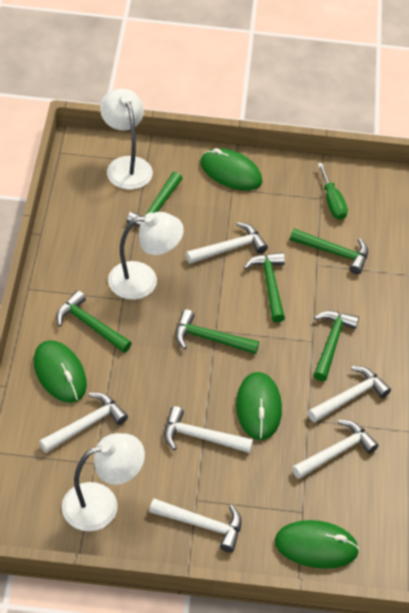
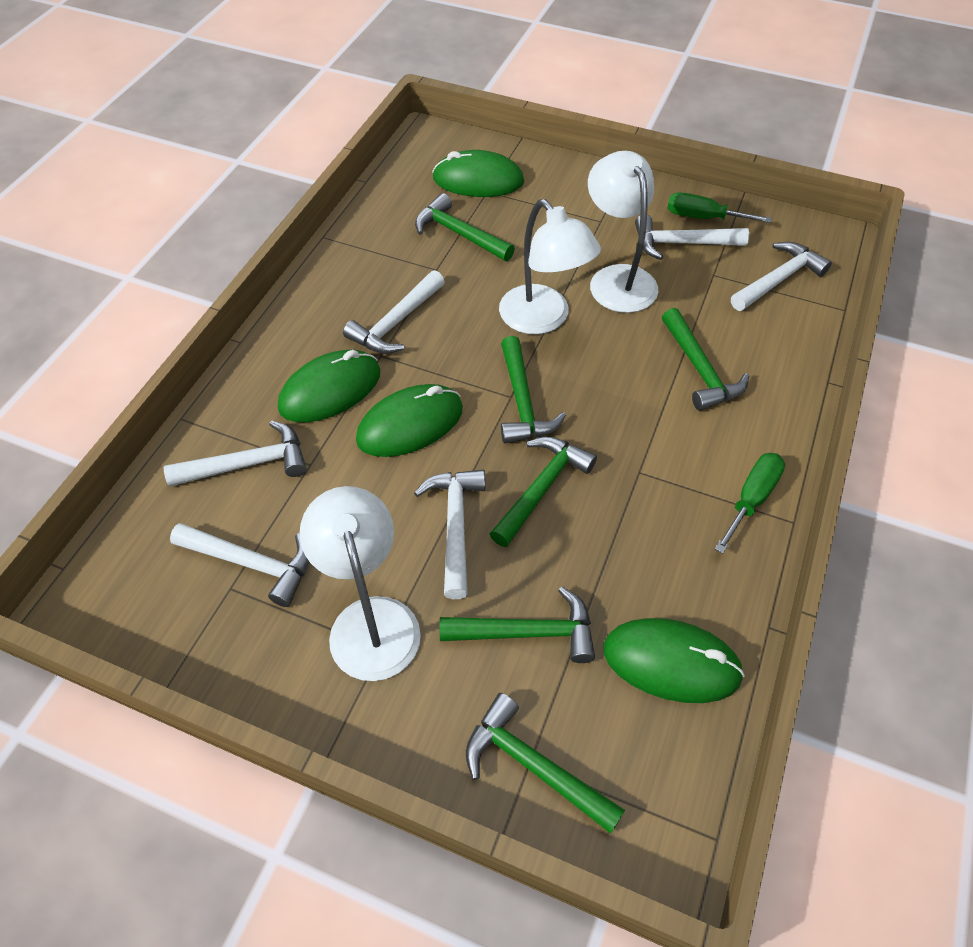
green screwdriver: 1 -> 2

